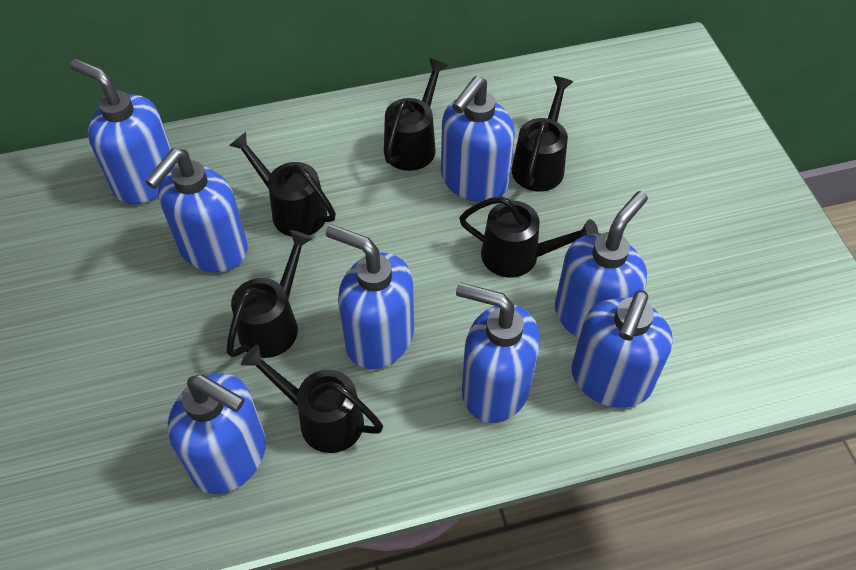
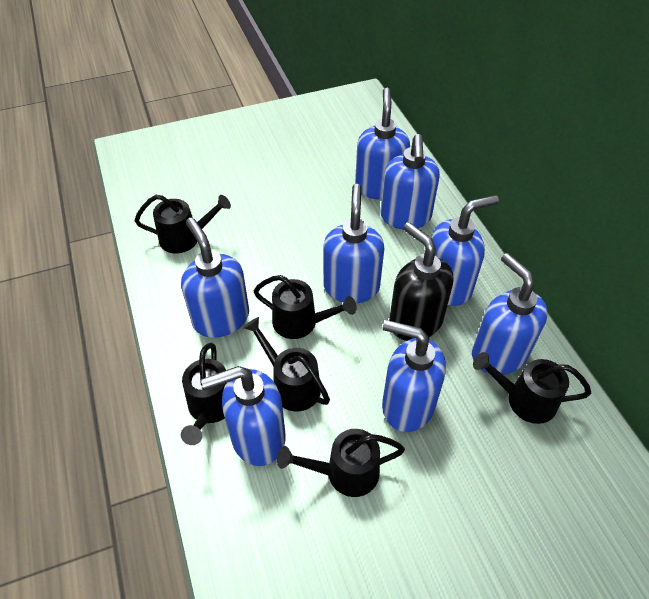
black soap dispenser: 0 -> 1

